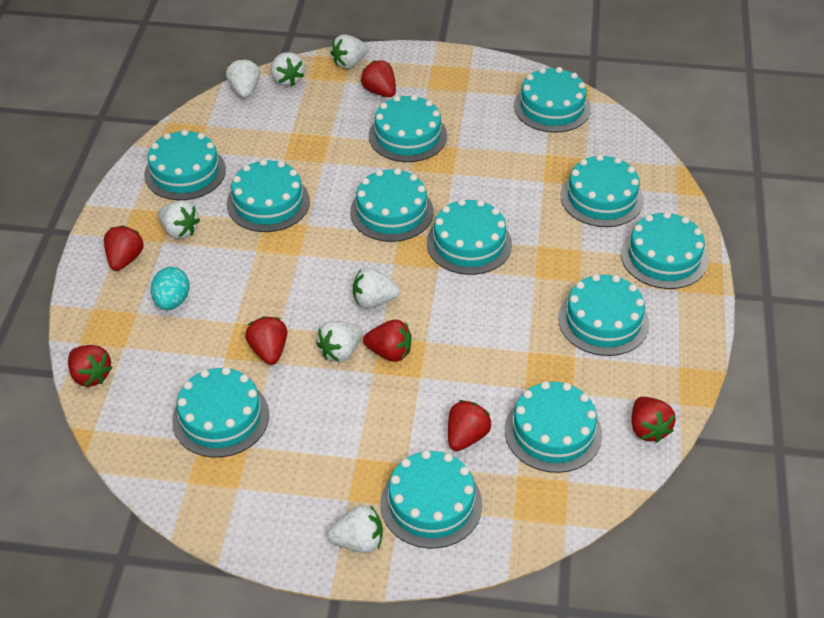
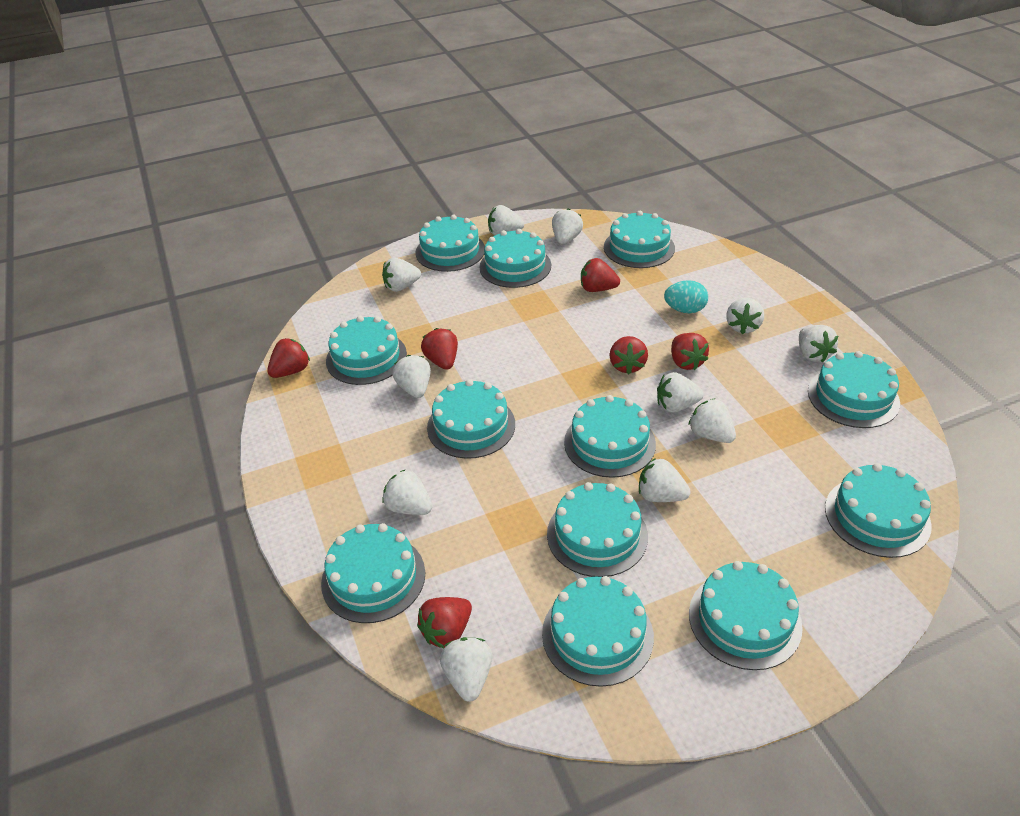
red strawberry: 7 -> 6
white strawberry: 7 -> 11

